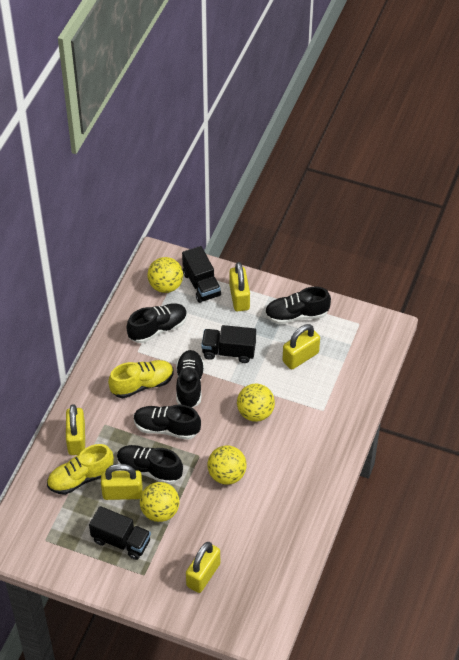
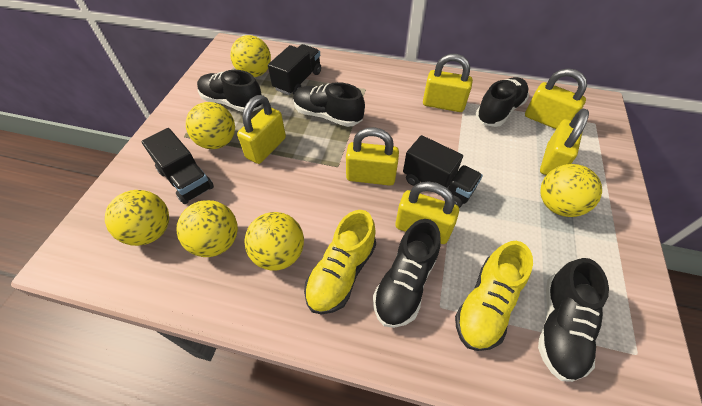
yellow ball: 4 -> 6
yellow padlock: 5 -> 6

